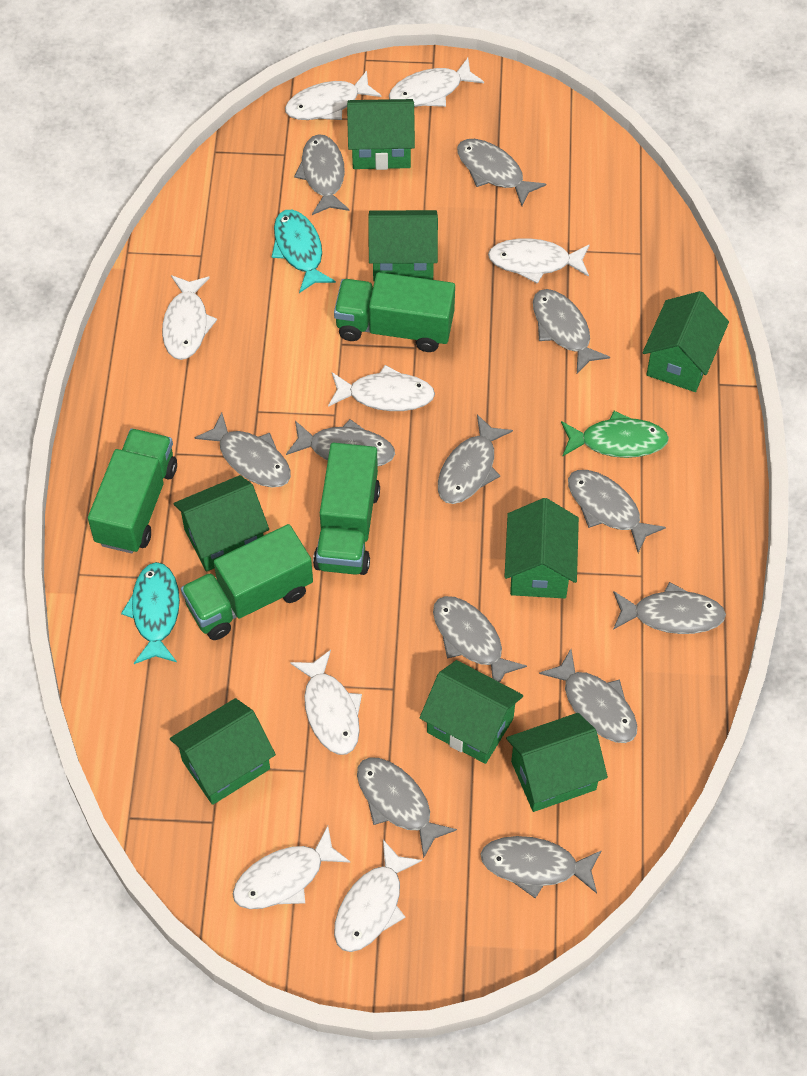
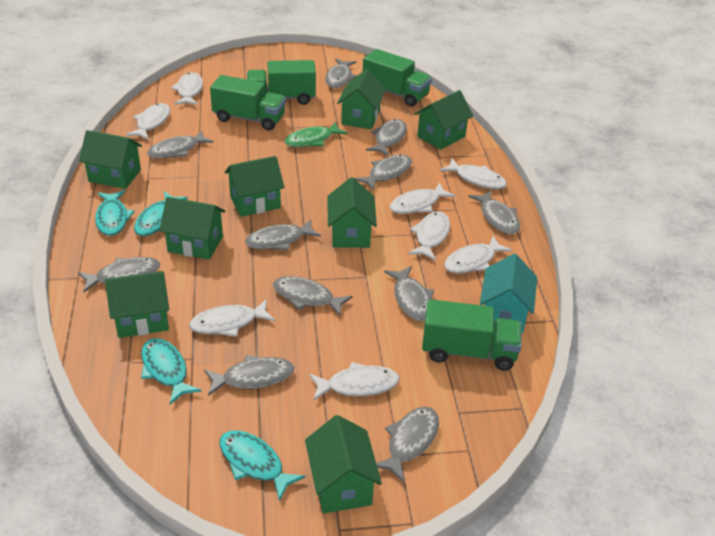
grey fish: 12 -> 11
turquoise fish: 2 -> 4
turquoise house: 0 -> 1

